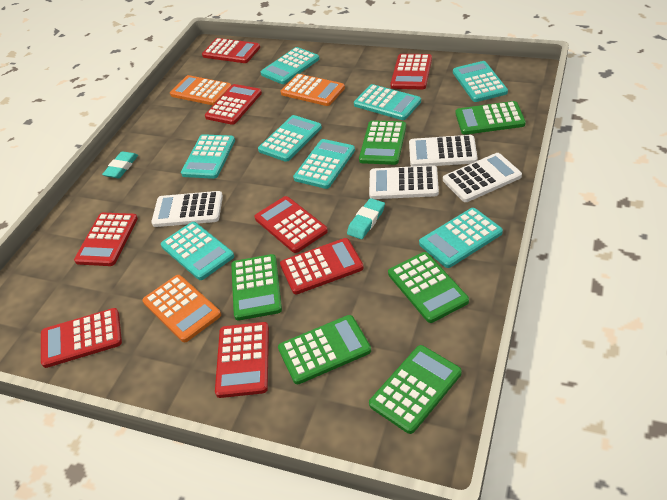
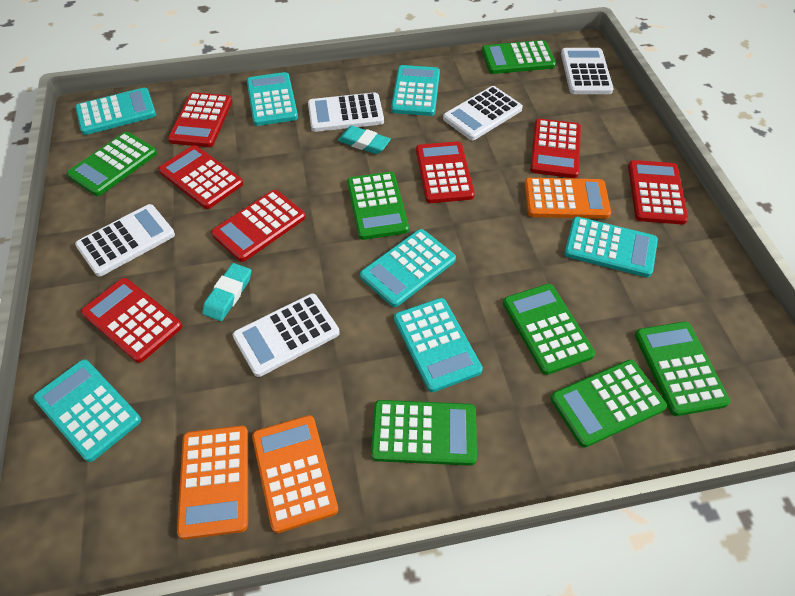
green calculator: 6 -> 7
red calculator: 8 -> 7
turquoise calculator: 8 -> 7
white calculator: 4 -> 5

